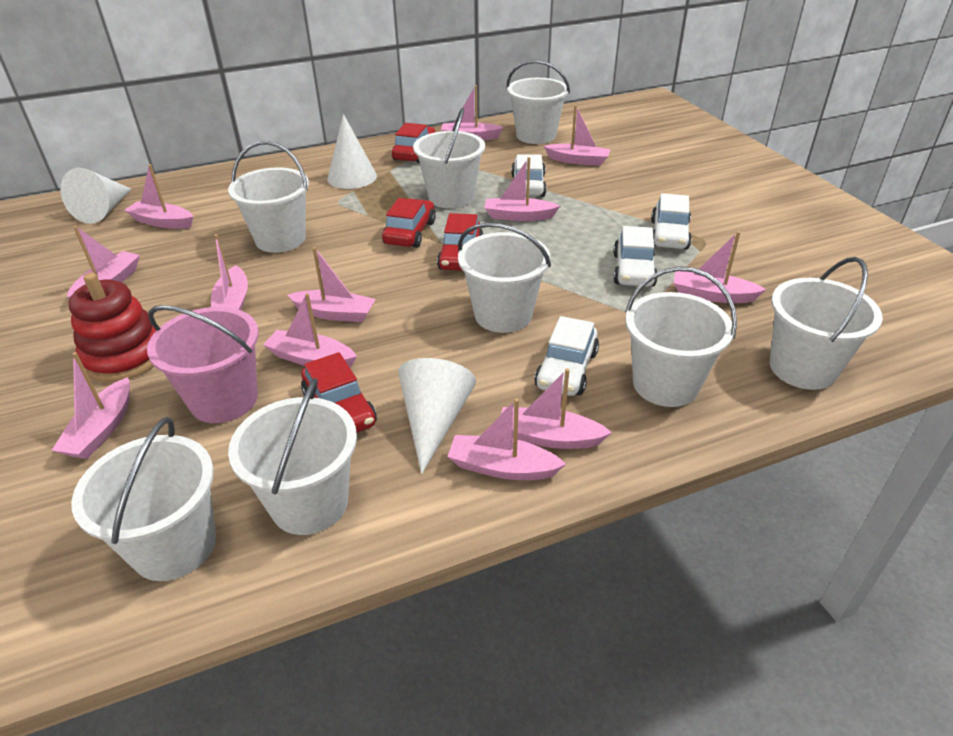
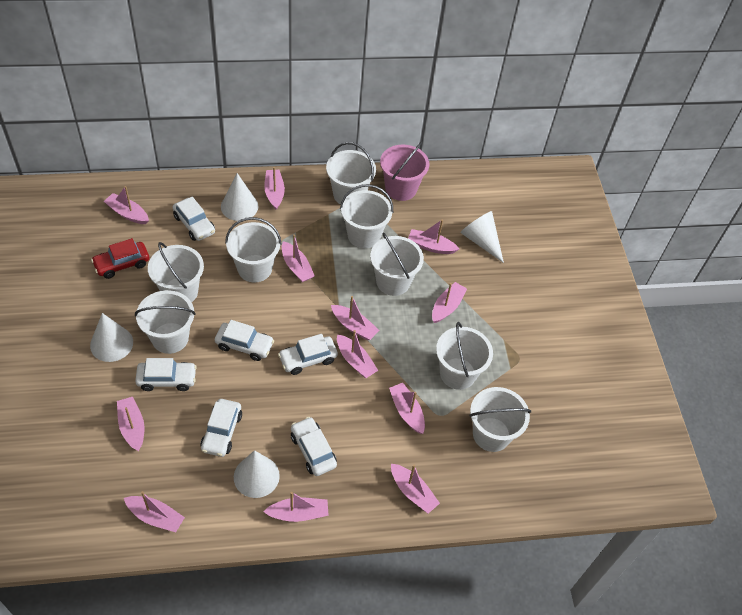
red car: 4 -> 1
red stacking toy: 1 -> 0
white car: 4 -> 6
white cone: 3 -> 4

